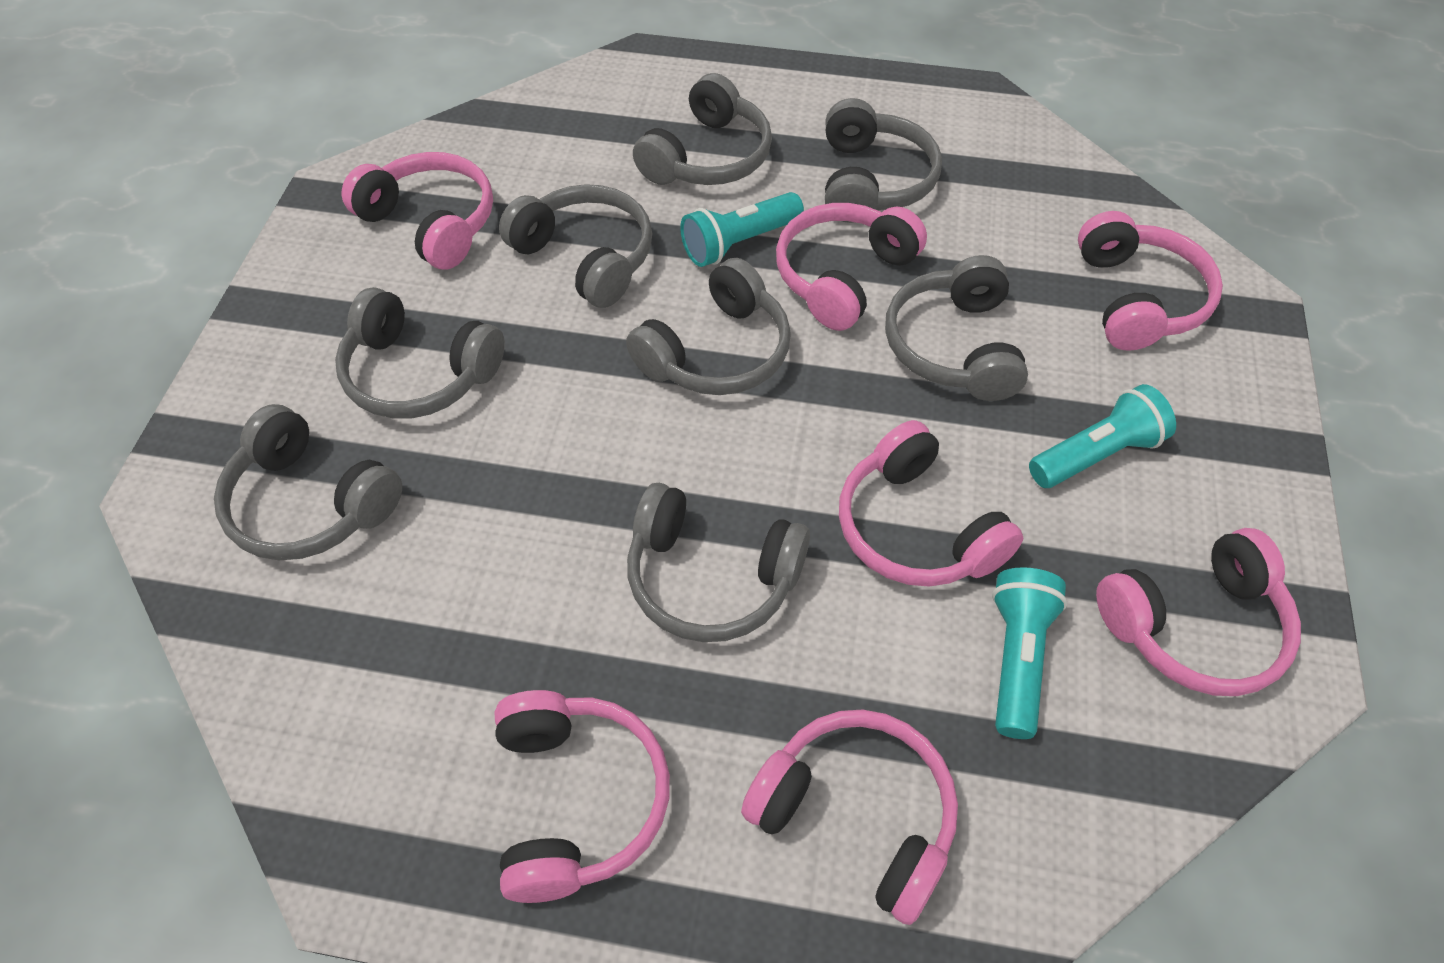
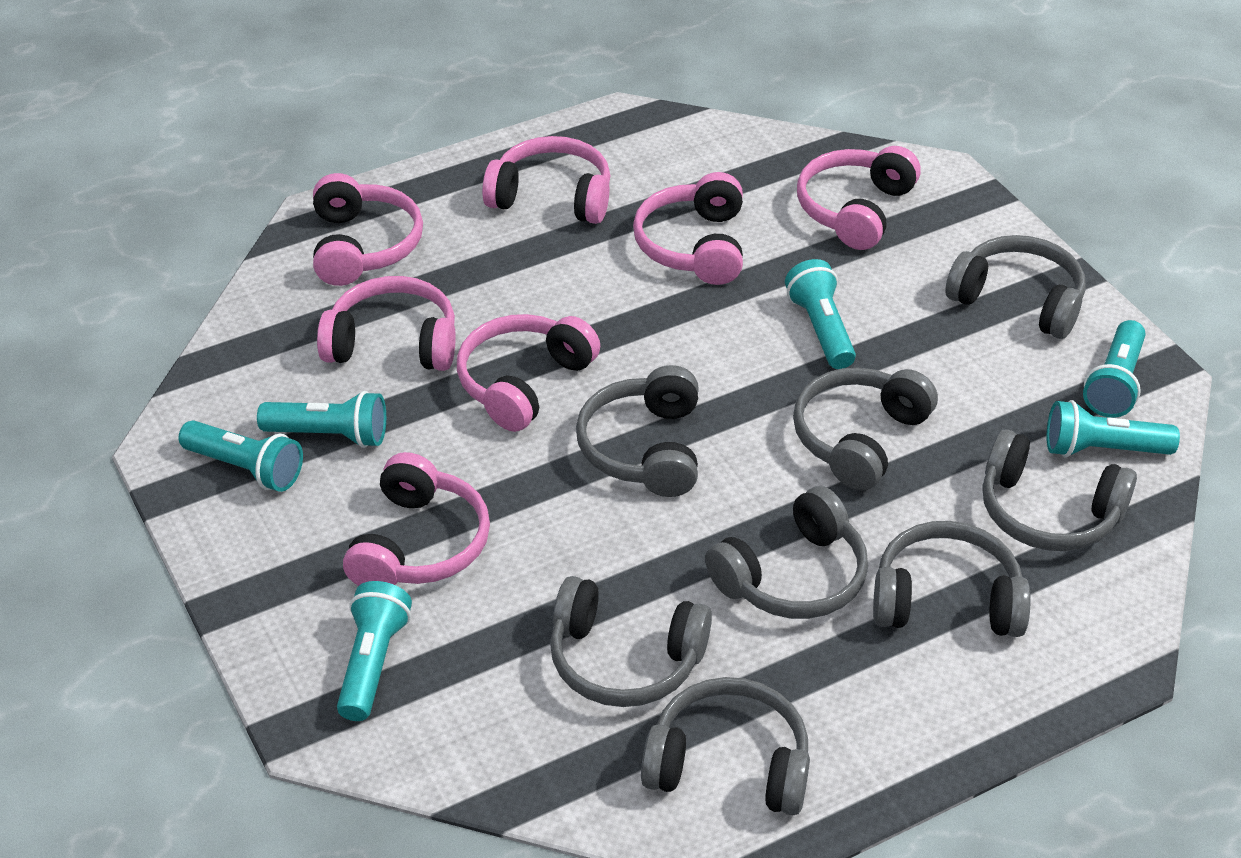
turquoise flashlight: 3 -> 6

